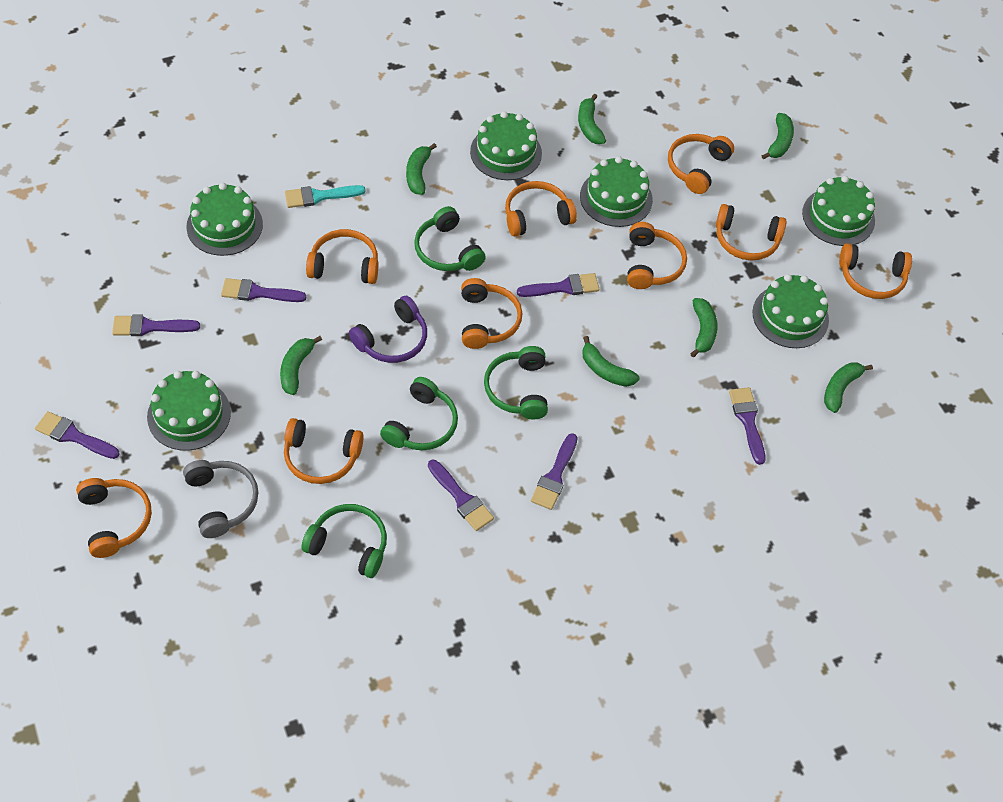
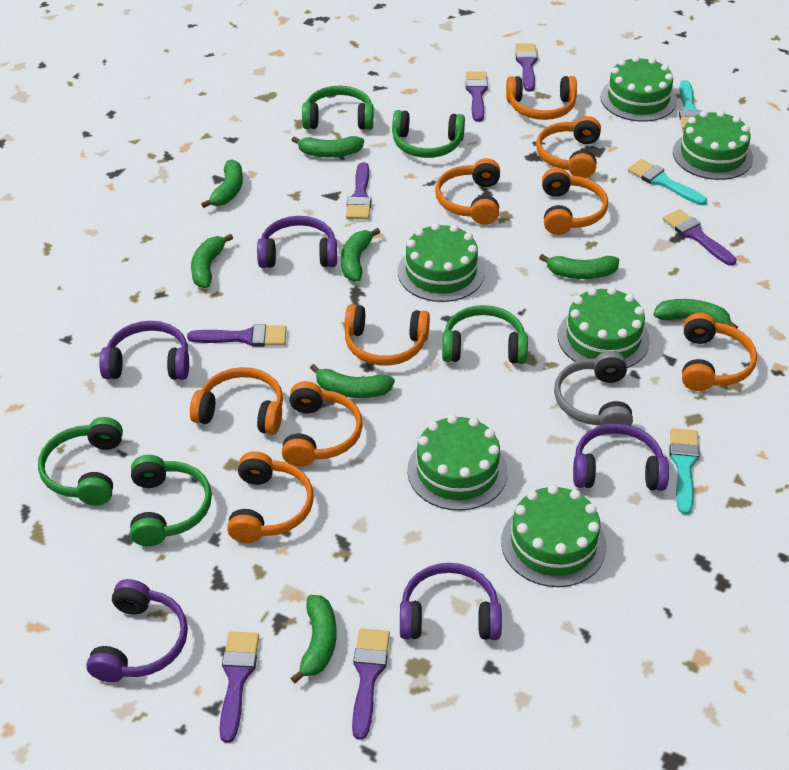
green banana: 7 -> 8
green headphones: 4 -> 5
purple headphones: 1 -> 5
turquoise brush: 1 -> 3

